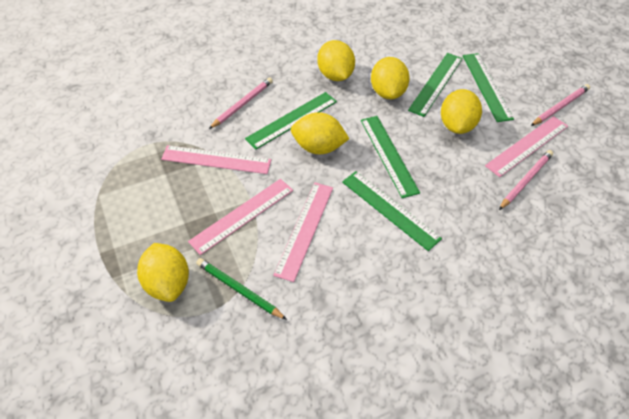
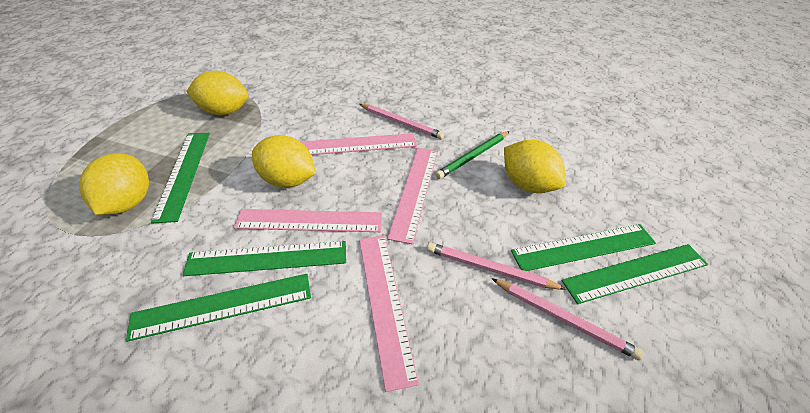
yellow lemon: 5 -> 4

